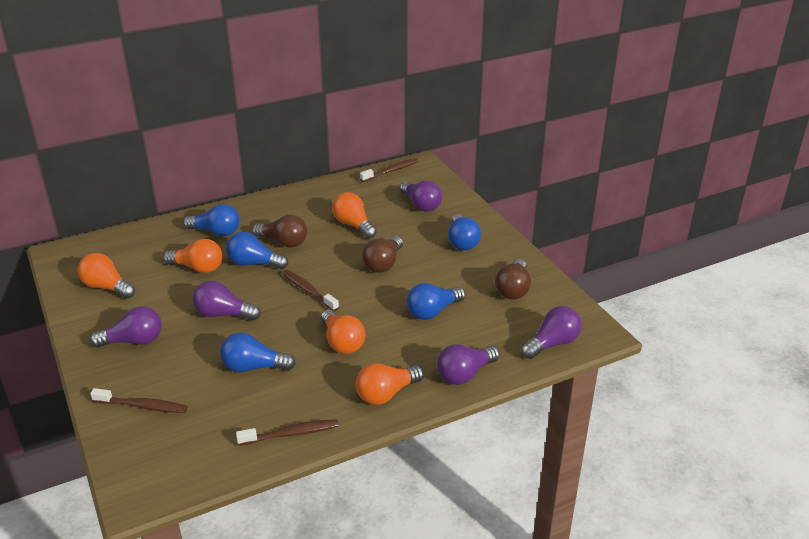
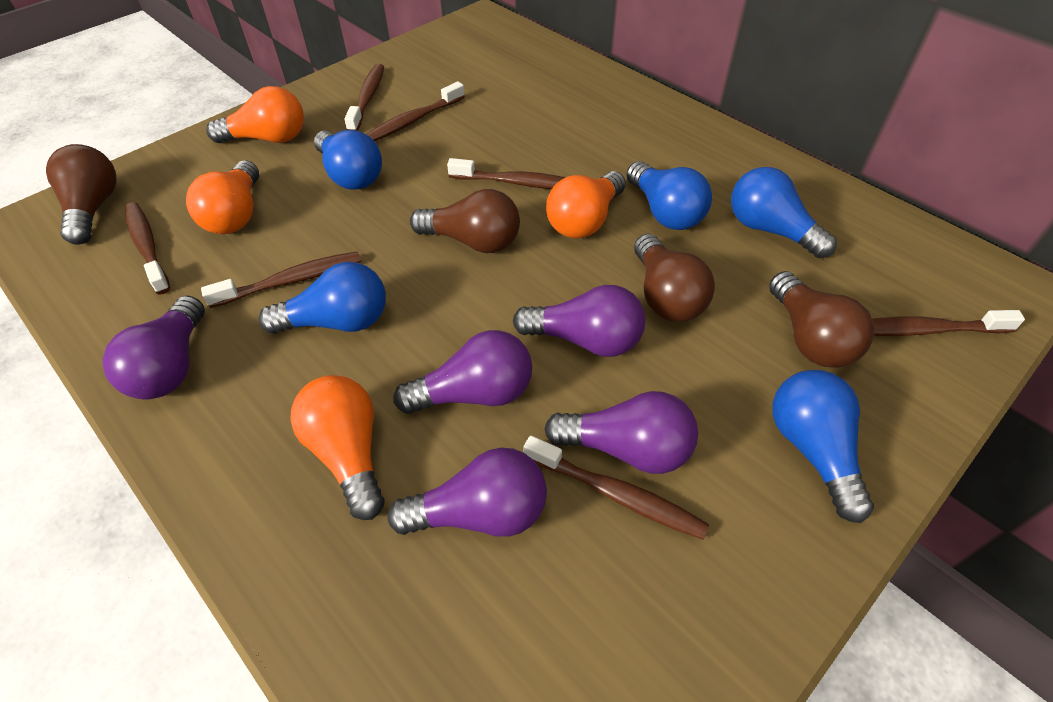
brown light bulb: 3 -> 4
brown toothbrush: 4 -> 7
orange light bulb: 5 -> 4

